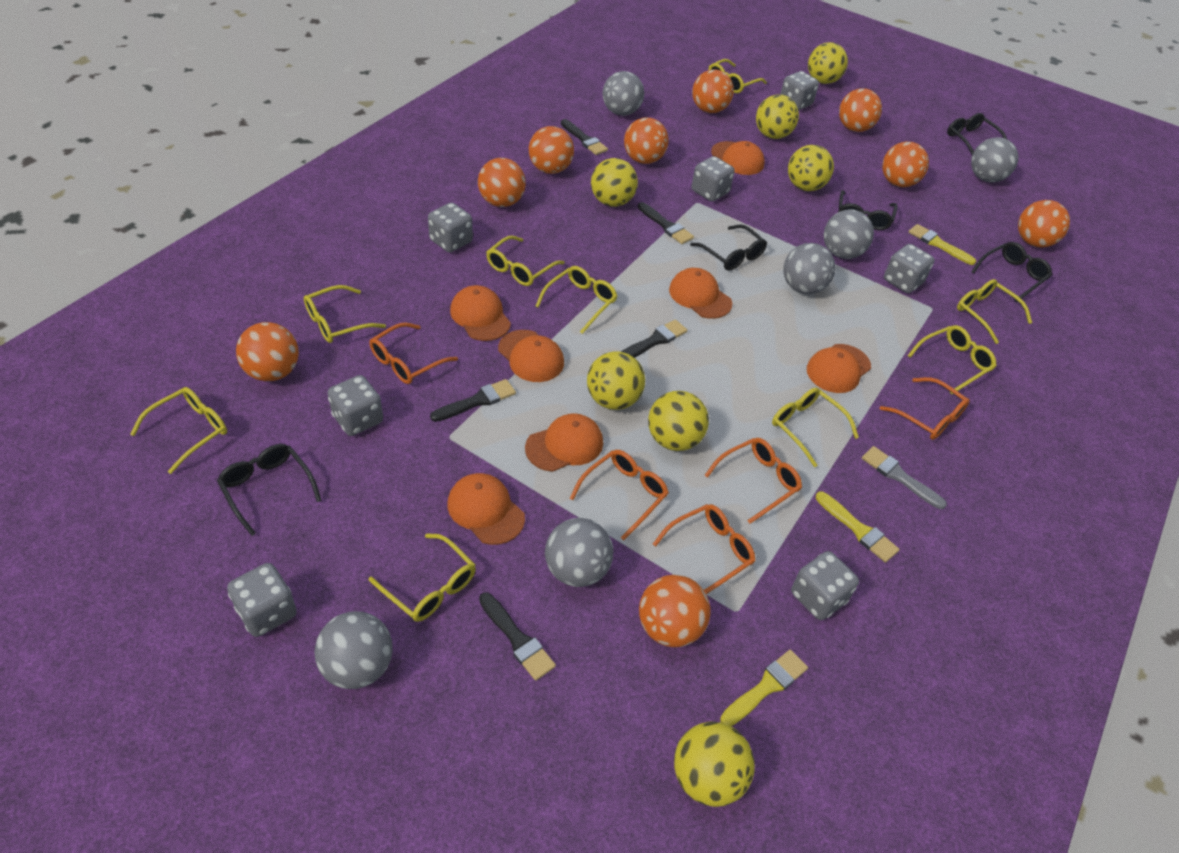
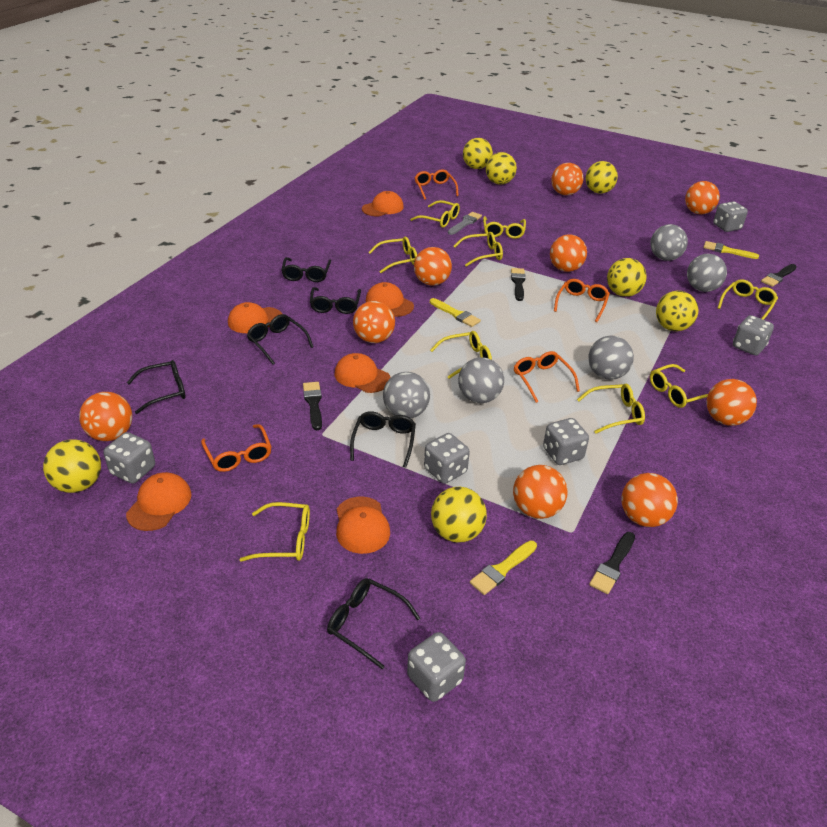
black brush: 5 -> 4
black glasses: 5 -> 6
grey ball: 6 -> 5
grey dice: 7 -> 6
orange cap: 7 -> 6
orange glasses: 5 -> 4

